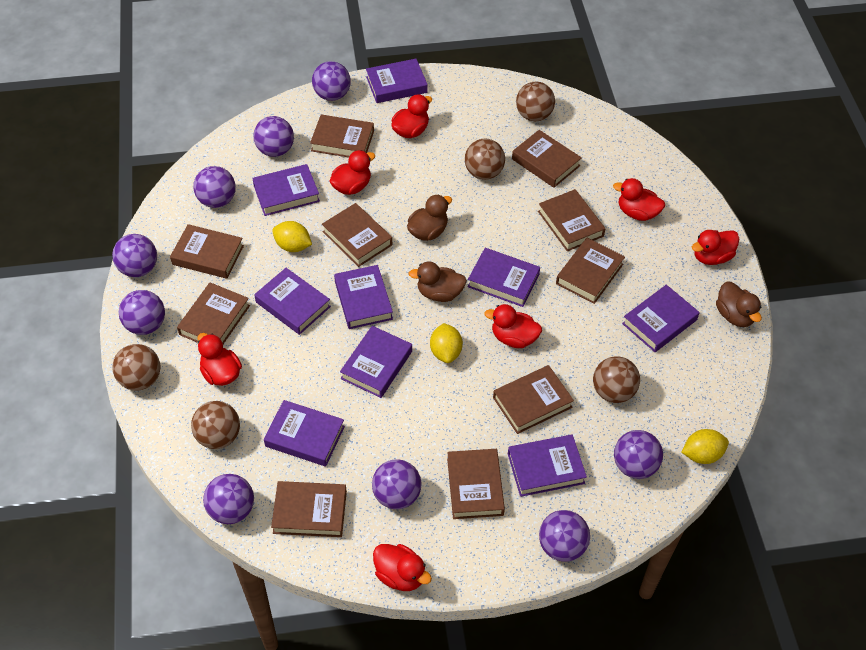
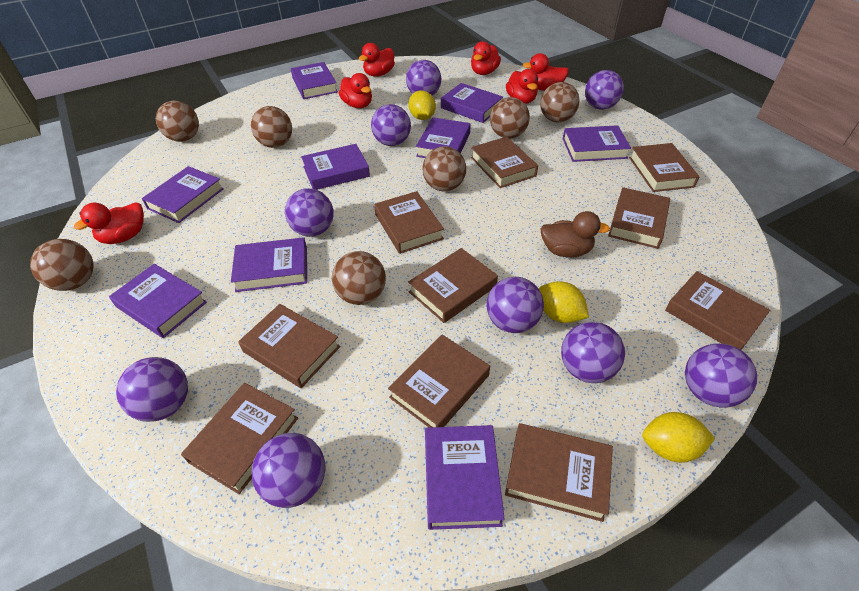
brown ball: 5 -> 7
brown duck: 3 -> 1
red duck: 7 -> 6

